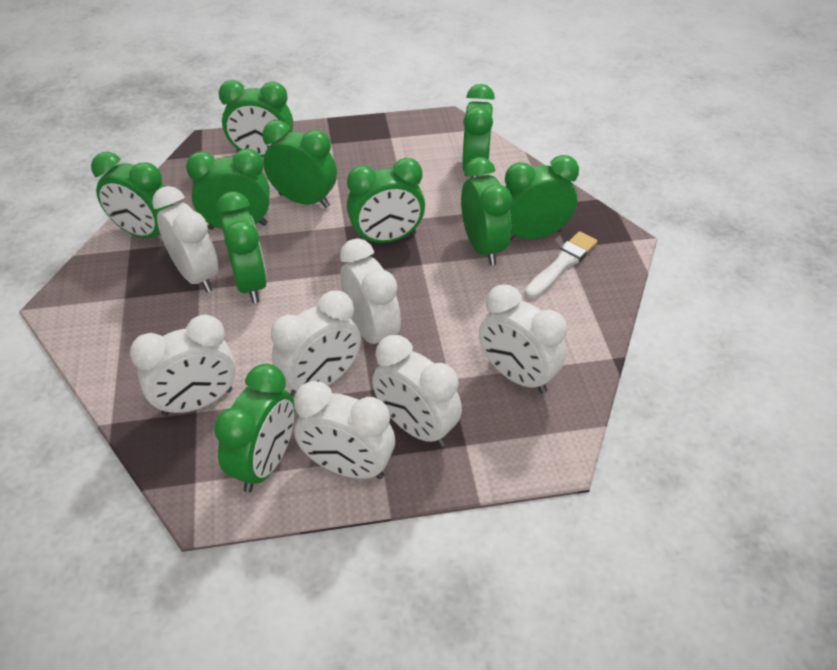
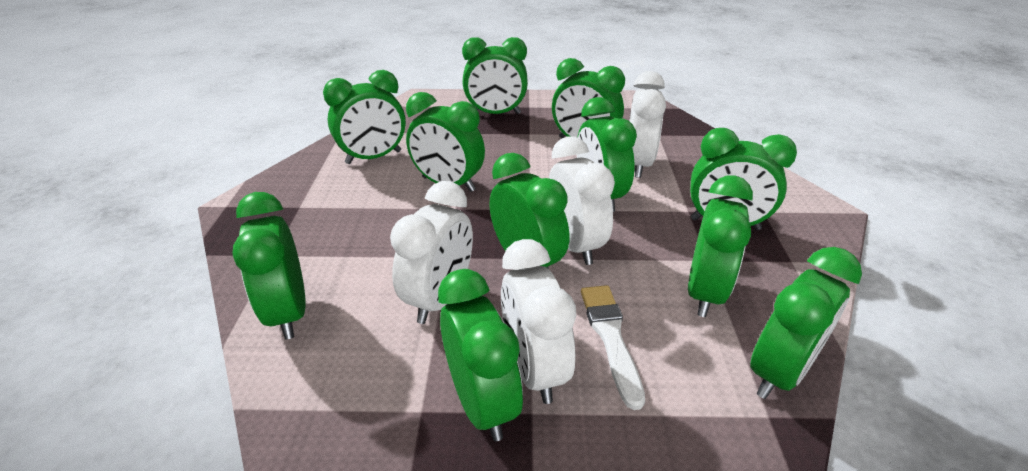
green clock: 10 -> 11
white clock: 7 -> 4

